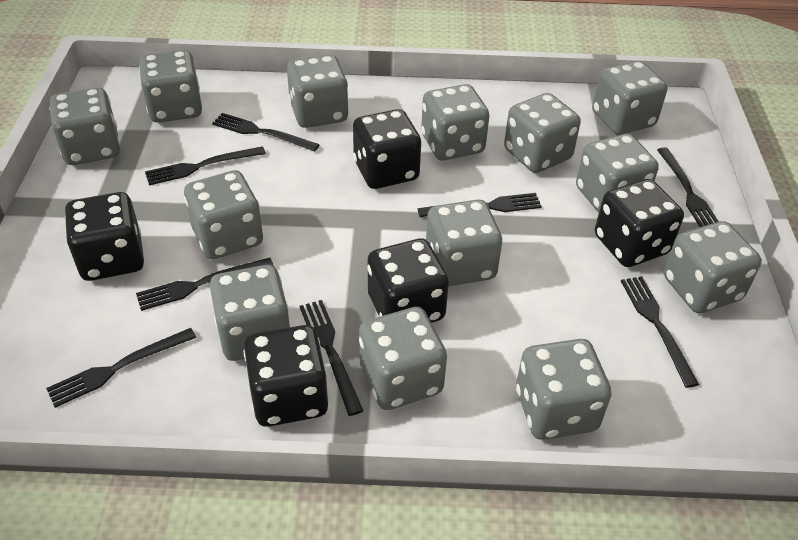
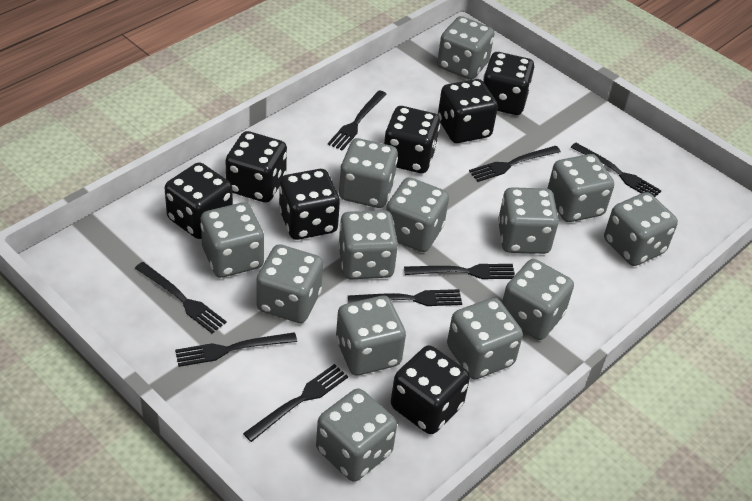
black dice: 5 -> 7

